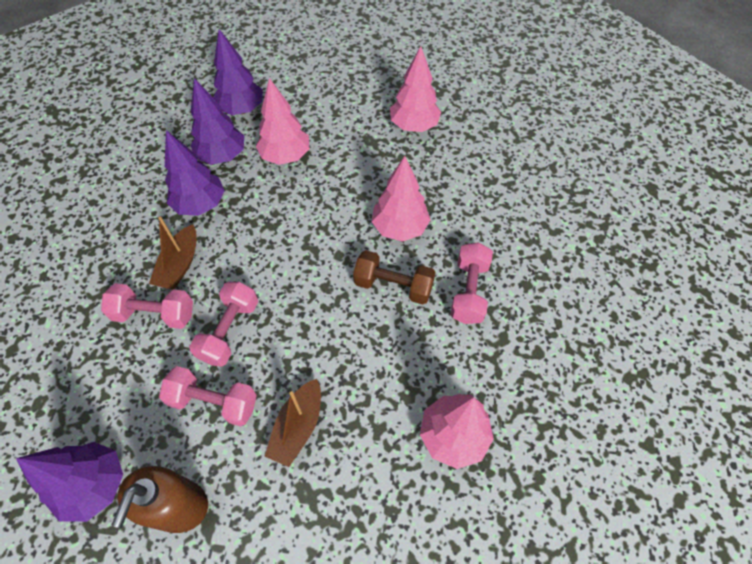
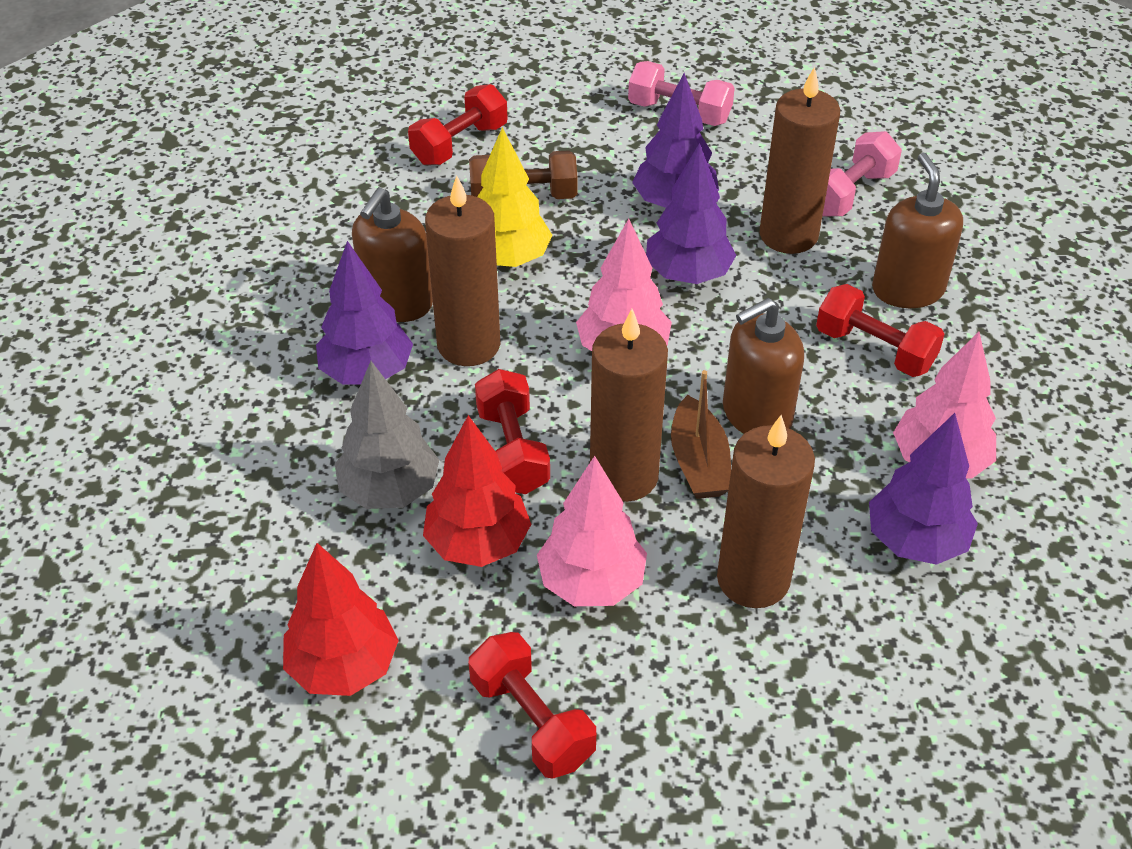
brown boat: 2 -> 1
brown candle: 0 -> 4
brown soap dispenser: 1 -> 3
grey tree: 0 -> 1
pink dumbbell: 4 -> 2
pink tree: 4 -> 3
red dumbbell: 0 -> 4
red tree: 0 -> 2
yellow tree: 0 -> 1

